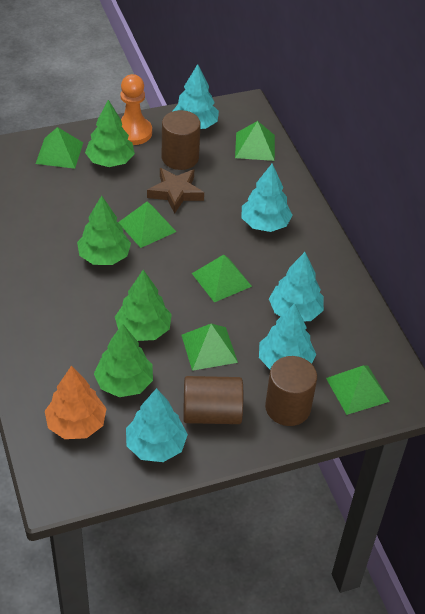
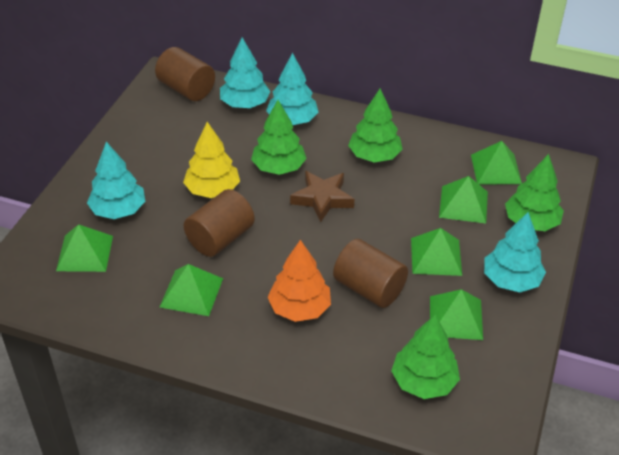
orange pawn: 1 -> 0
turquoise tree: 5 -> 4
yellow tree: 0 -> 1

